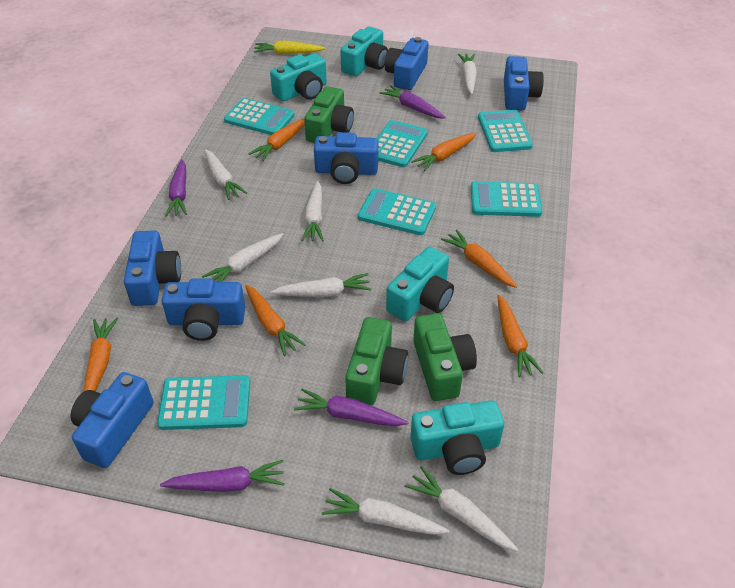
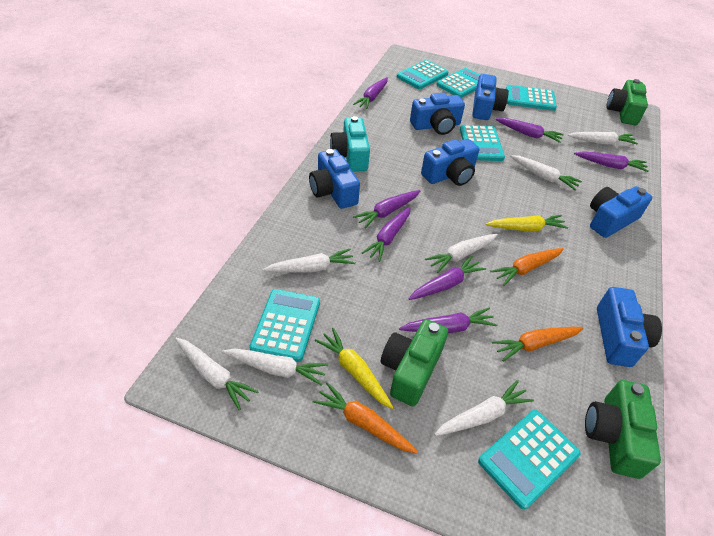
orange carrot: 6 -> 3
purple carrot: 4 -> 7
turquoise camera: 4 -> 1
yellow carrot: 1 -> 2

